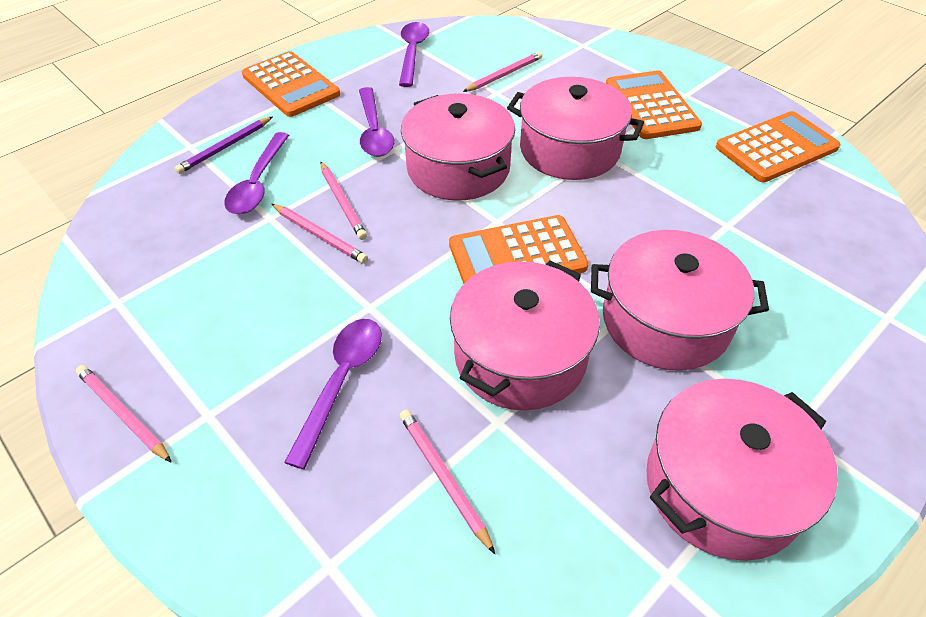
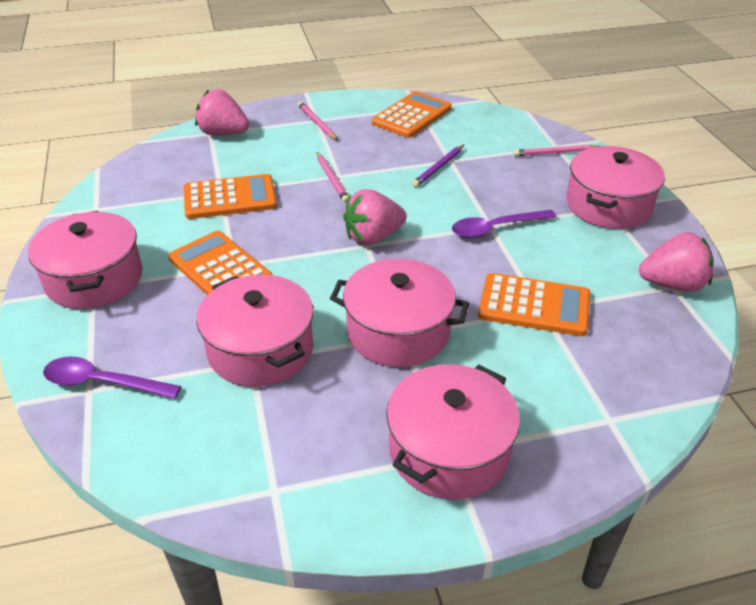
pink pencil: 5 -> 3
pink strawberry: 0 -> 3
purple spoon: 4 -> 2

